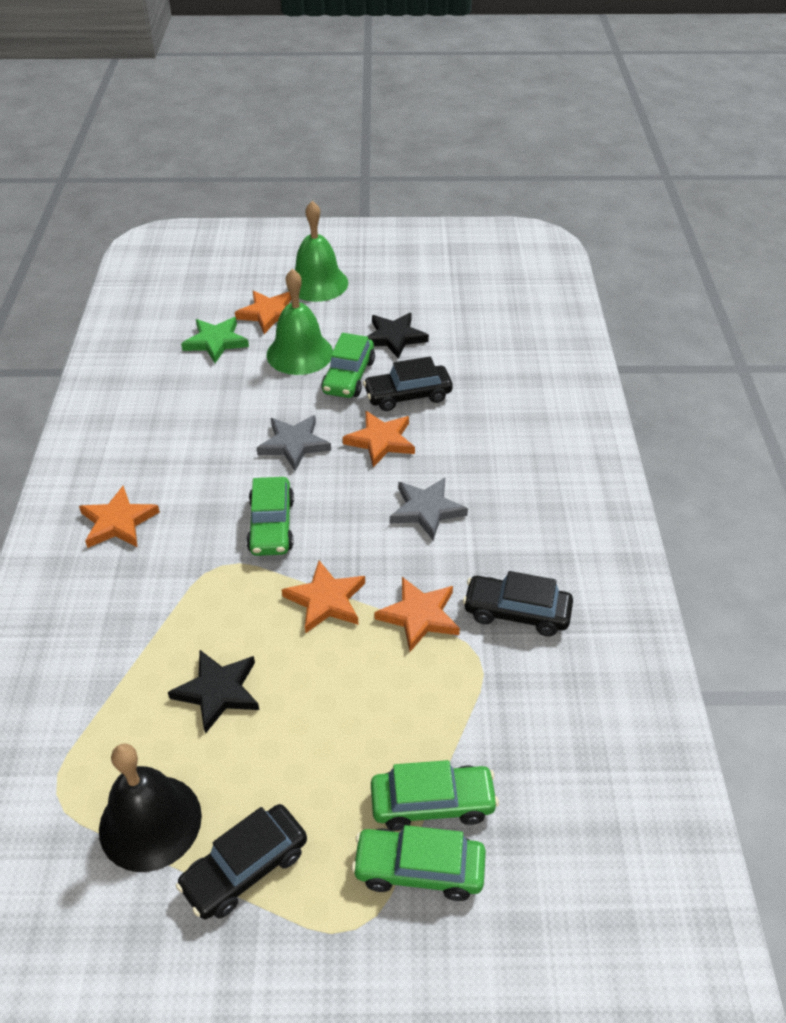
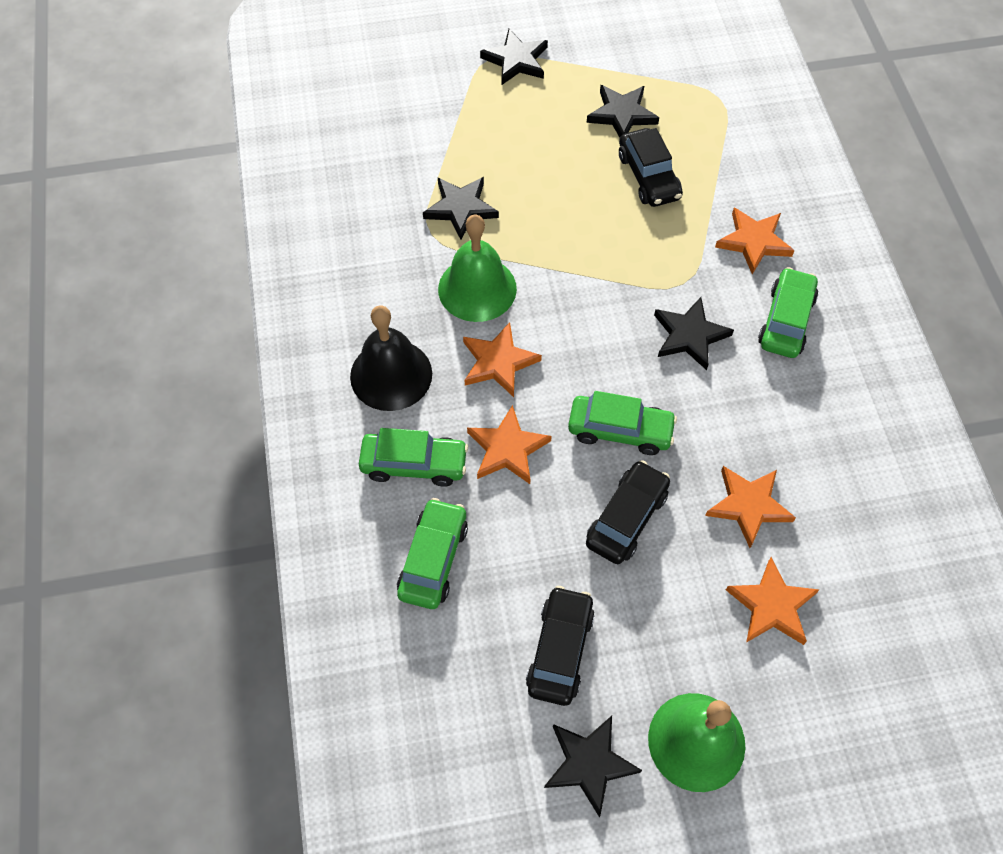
black star: 2 -> 5
green star: 1 -> 0
grey star: 2 -> 0

